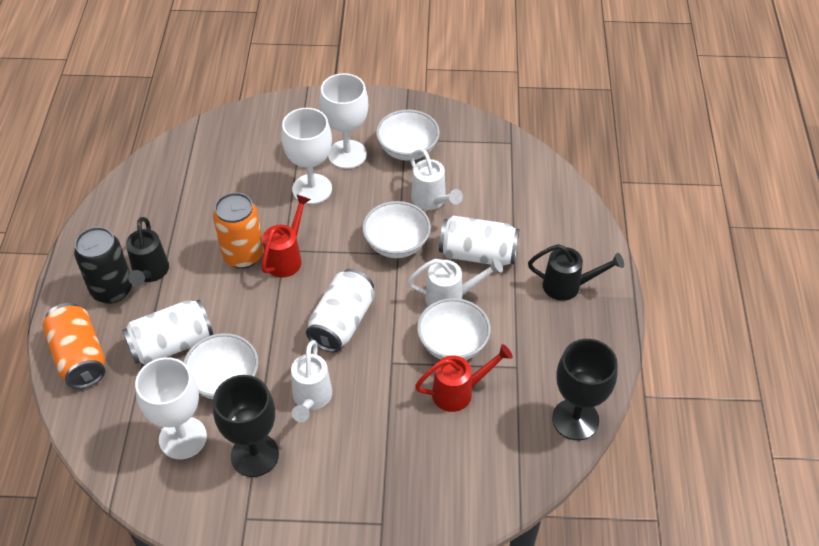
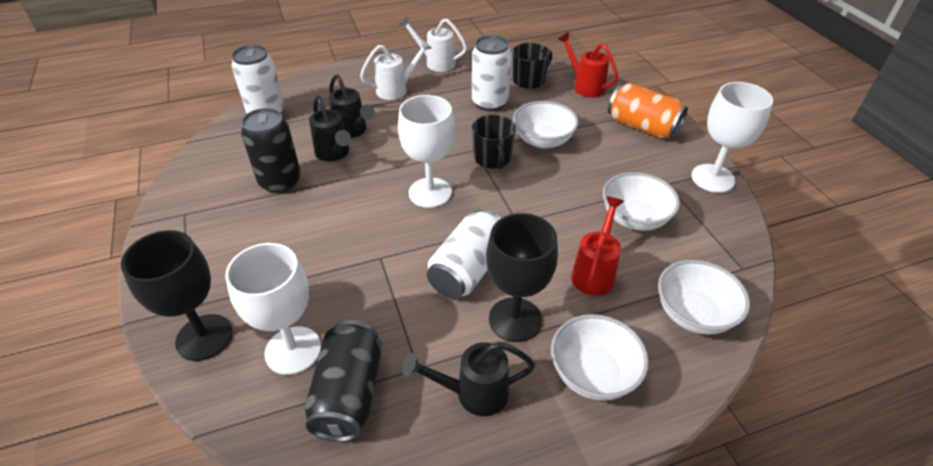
black can: 1 -> 2
black mug: 0 -> 2
black watering can: 2 -> 3
orange can: 2 -> 1
white watering can: 3 -> 2

